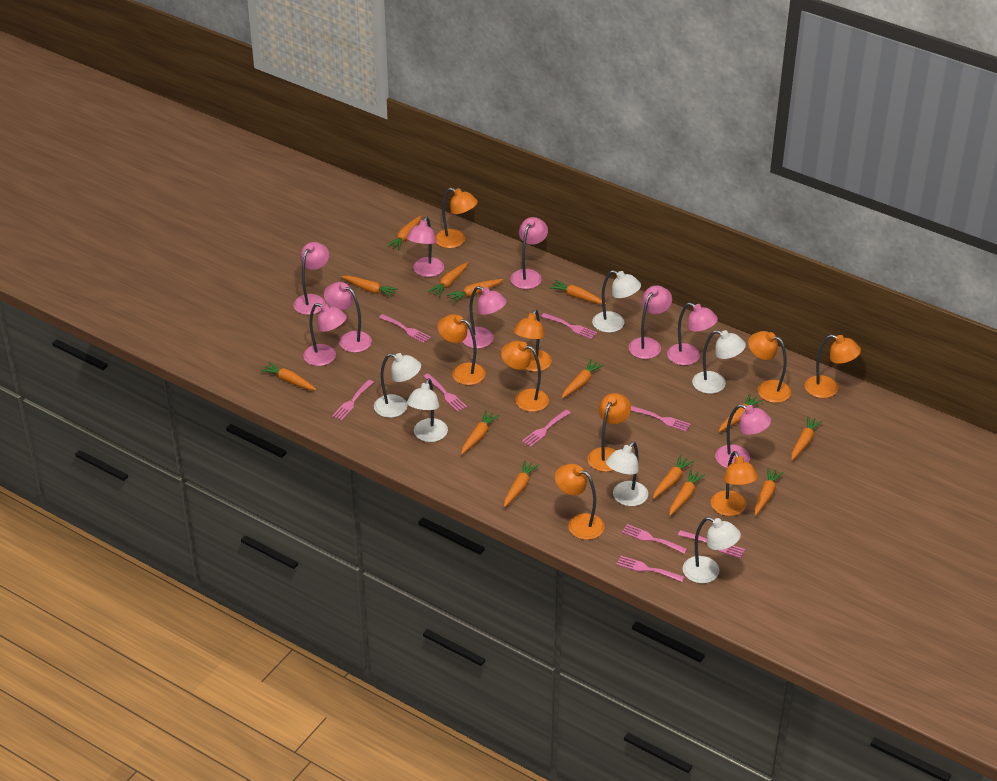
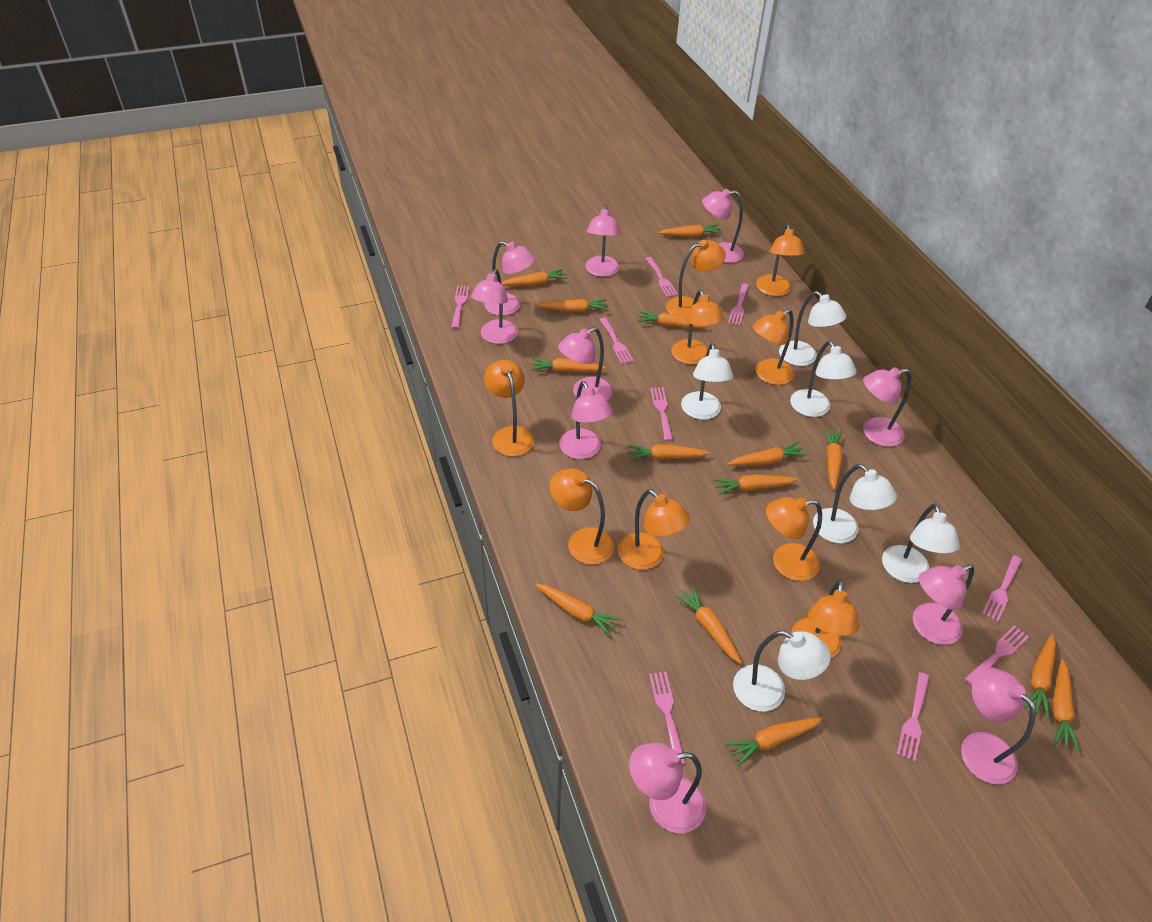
pink lamp: 9 -> 10

